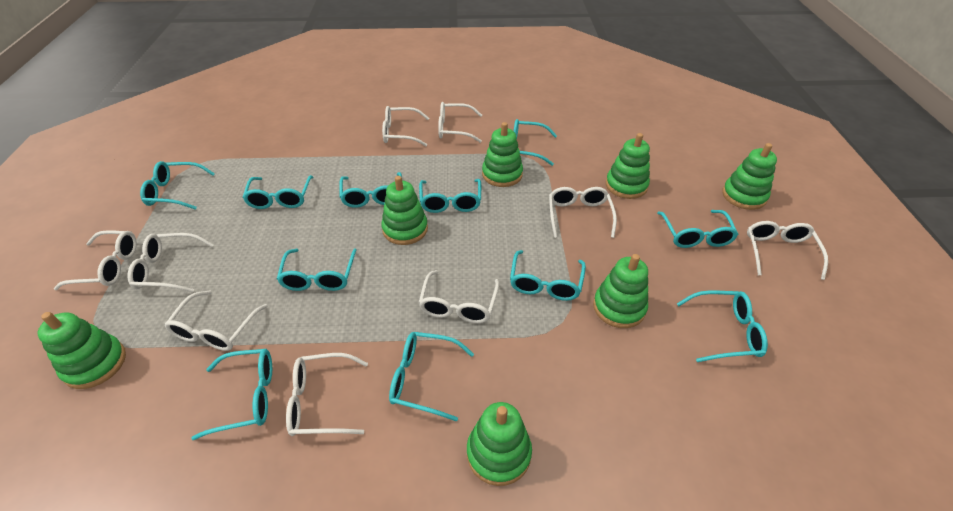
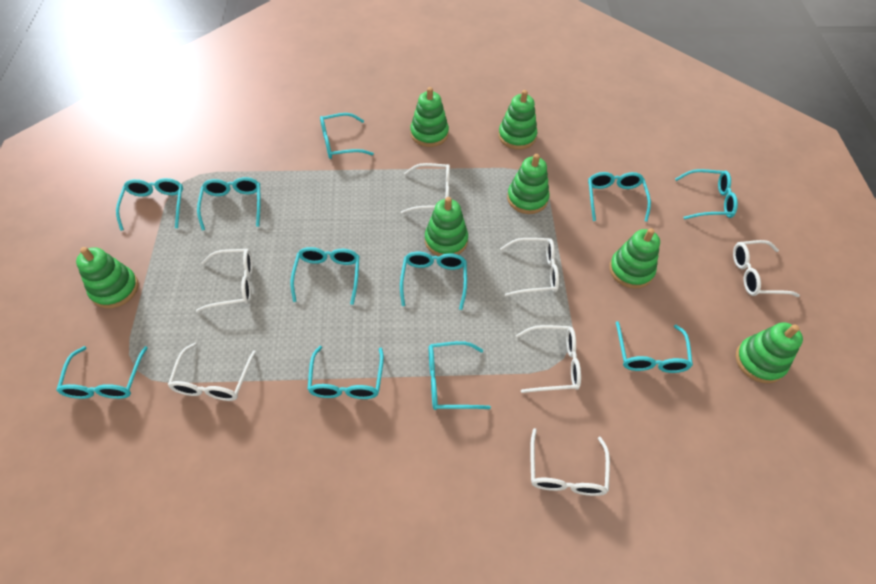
white glasses: 9 -> 7

